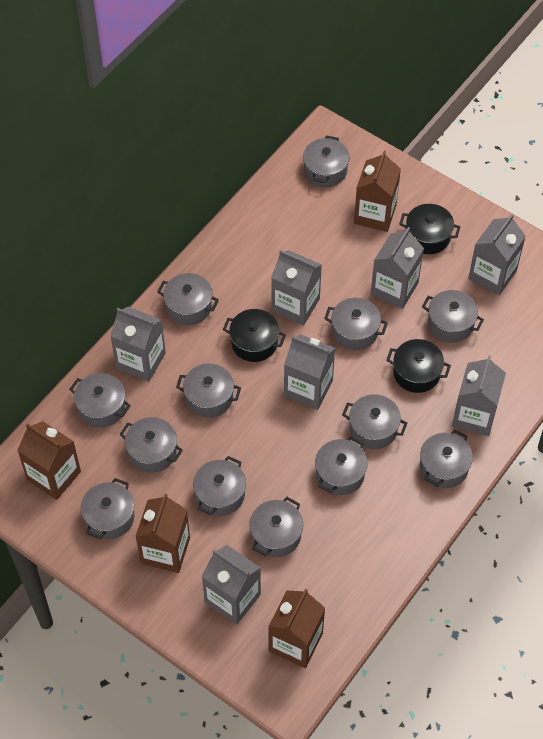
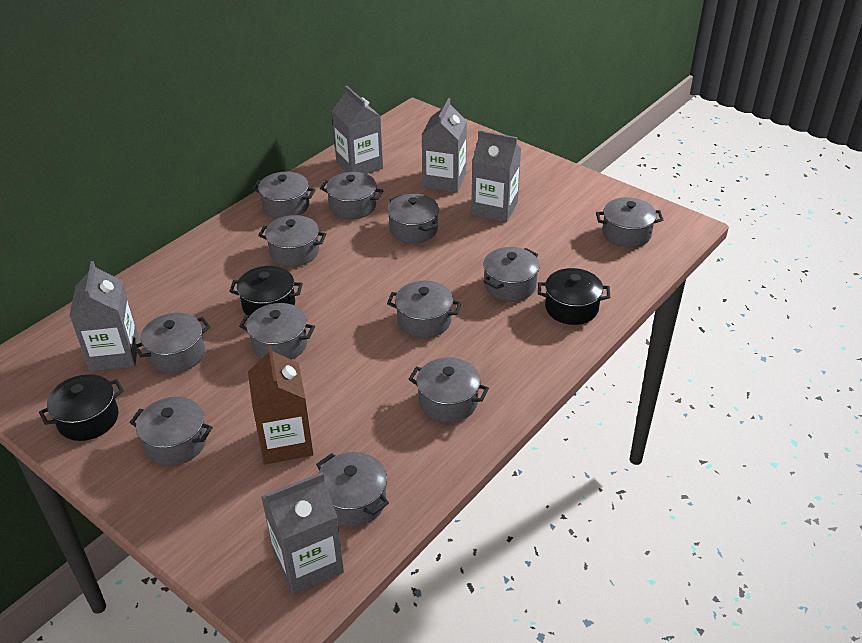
brown carton: 4 -> 1
grey carton: 7 -> 5
grey pot: 13 -> 12

